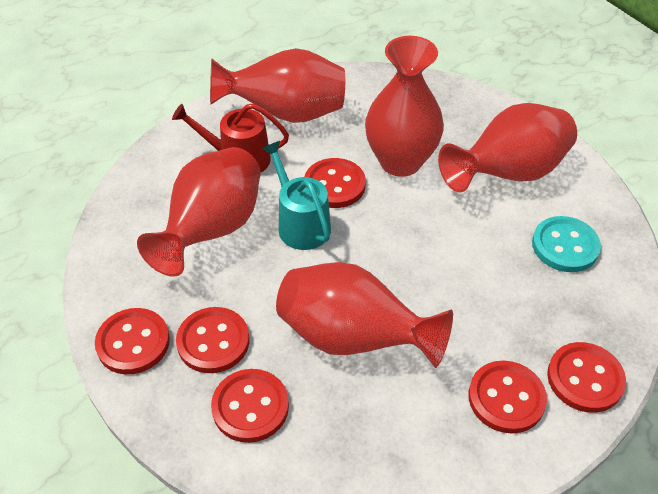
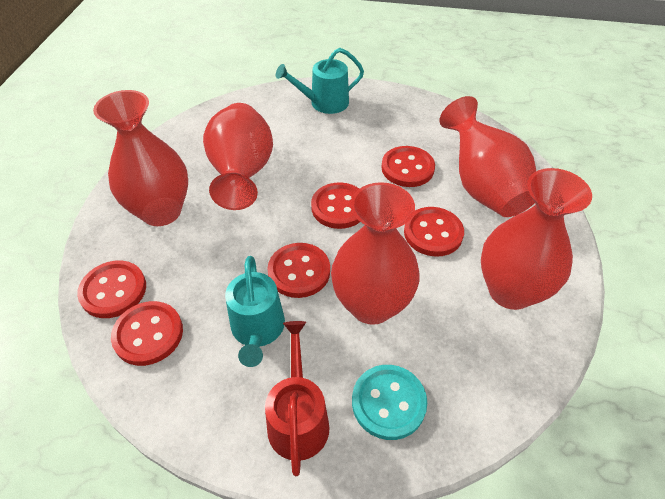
turquoise watering can: 1 -> 2

